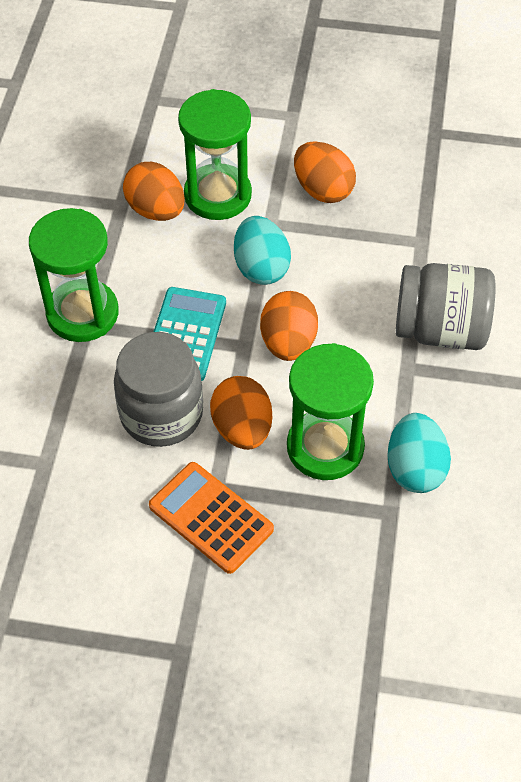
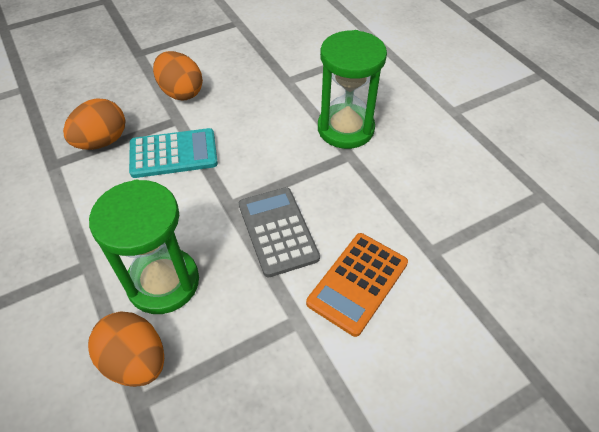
green hourglass: 3 -> 2
grey calculator: 0 -> 1
grey jar: 2 -> 0
orange egg: 4 -> 3
turquoise egg: 2 -> 0

